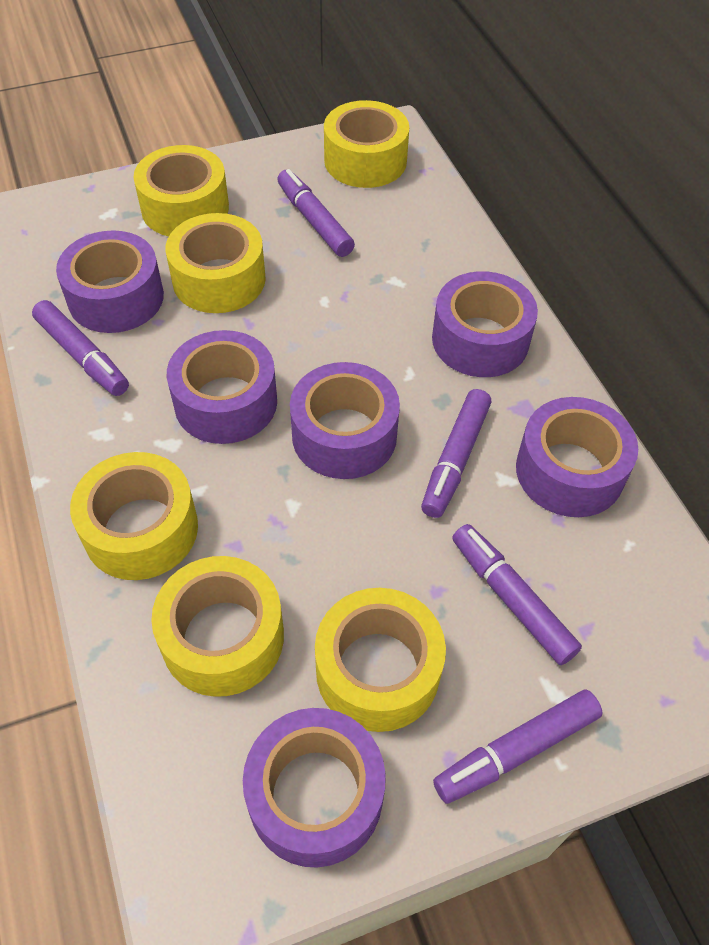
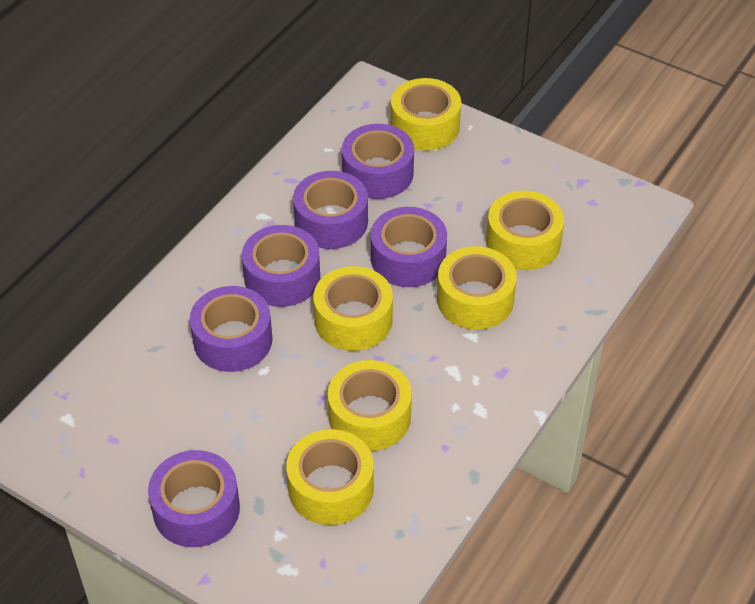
purple marker: 5 -> 0

